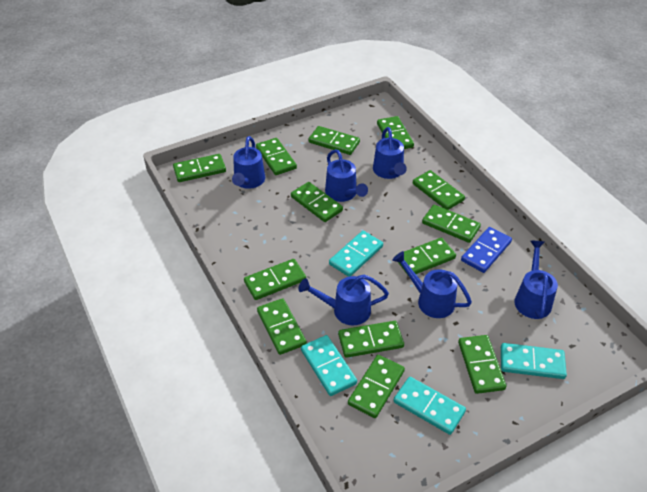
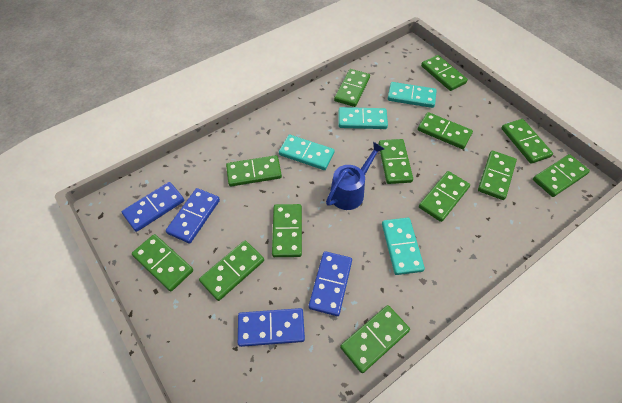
blue domino: 1 -> 4
blue watering can: 6 -> 1

